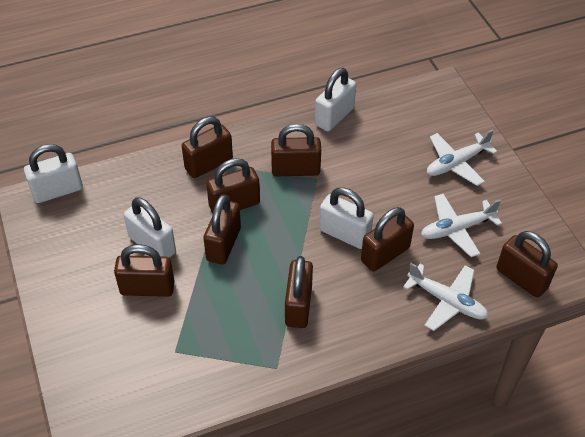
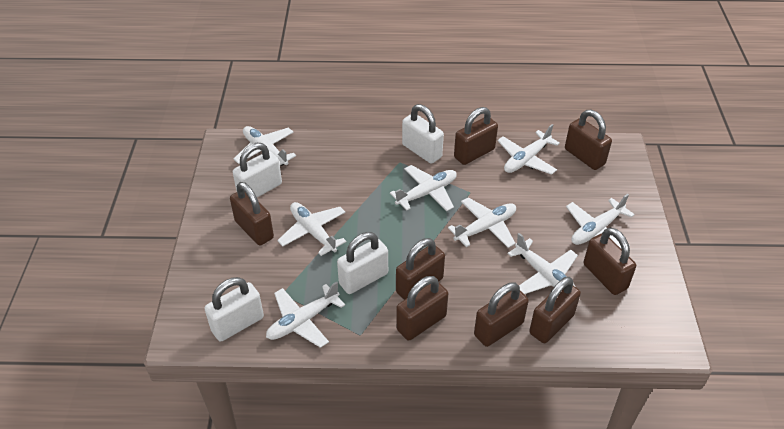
white plane: 3 -> 8

